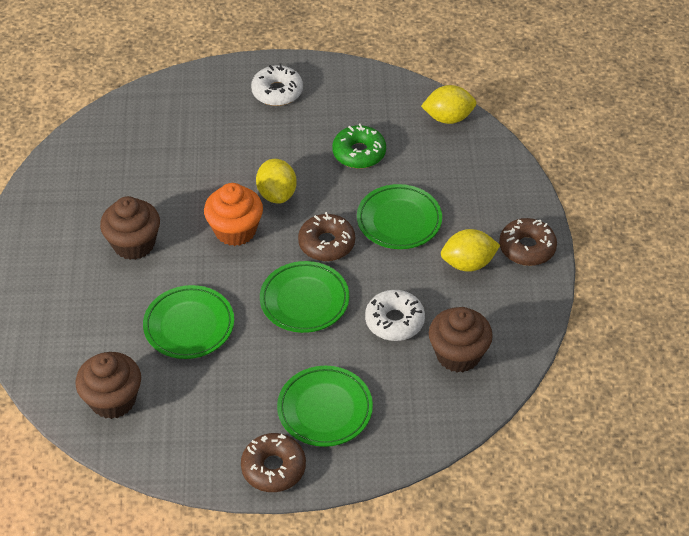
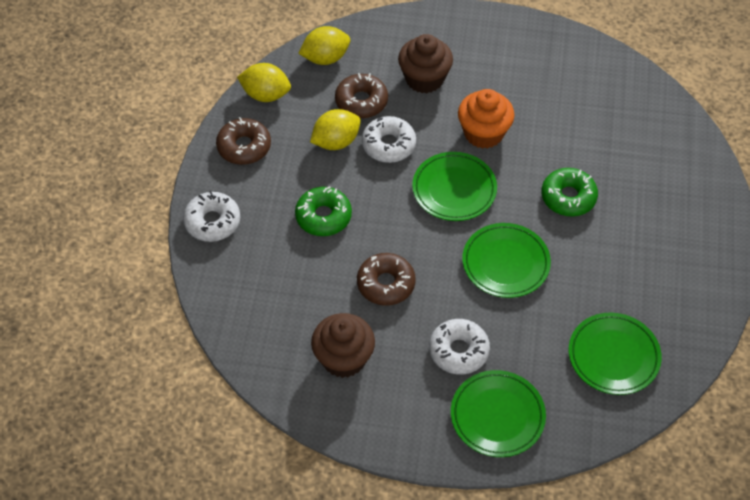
brown cupcake: 3 -> 2
green donut: 1 -> 2
white donut: 2 -> 3

